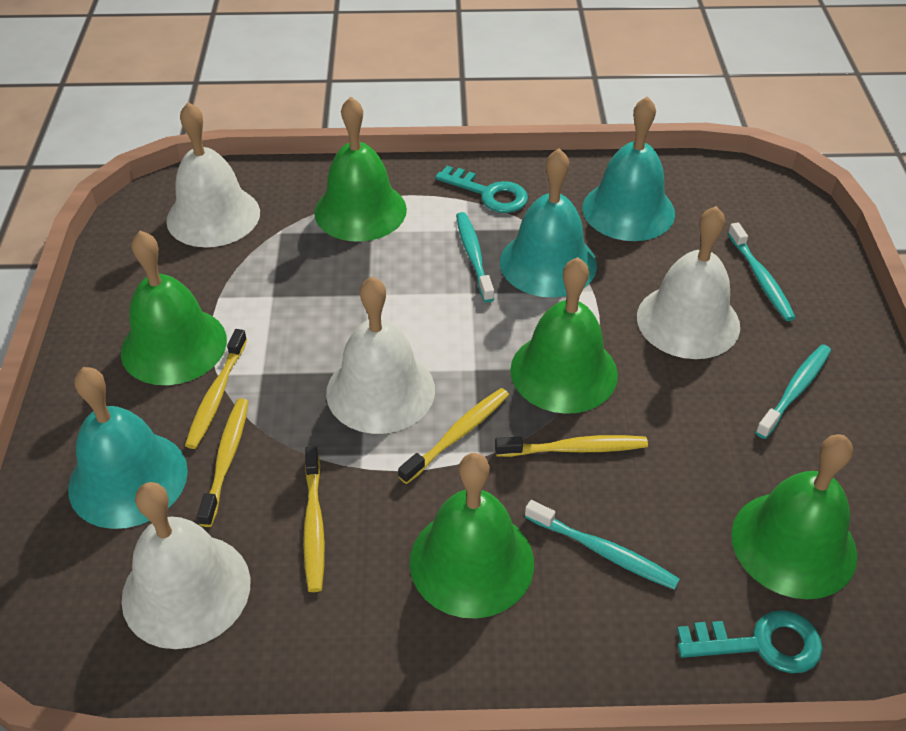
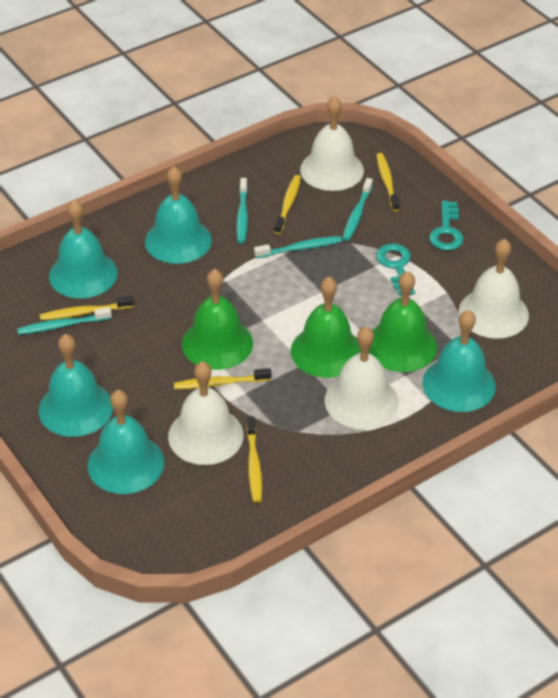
green bell: 5 -> 3
turquoise bell: 3 -> 5

